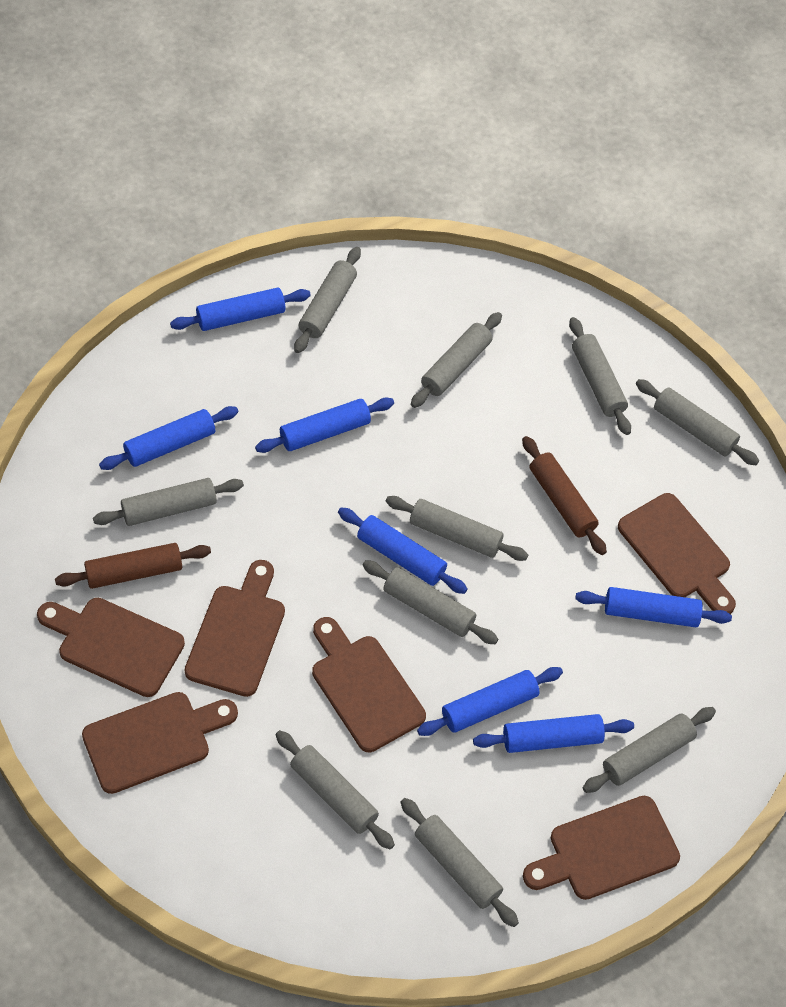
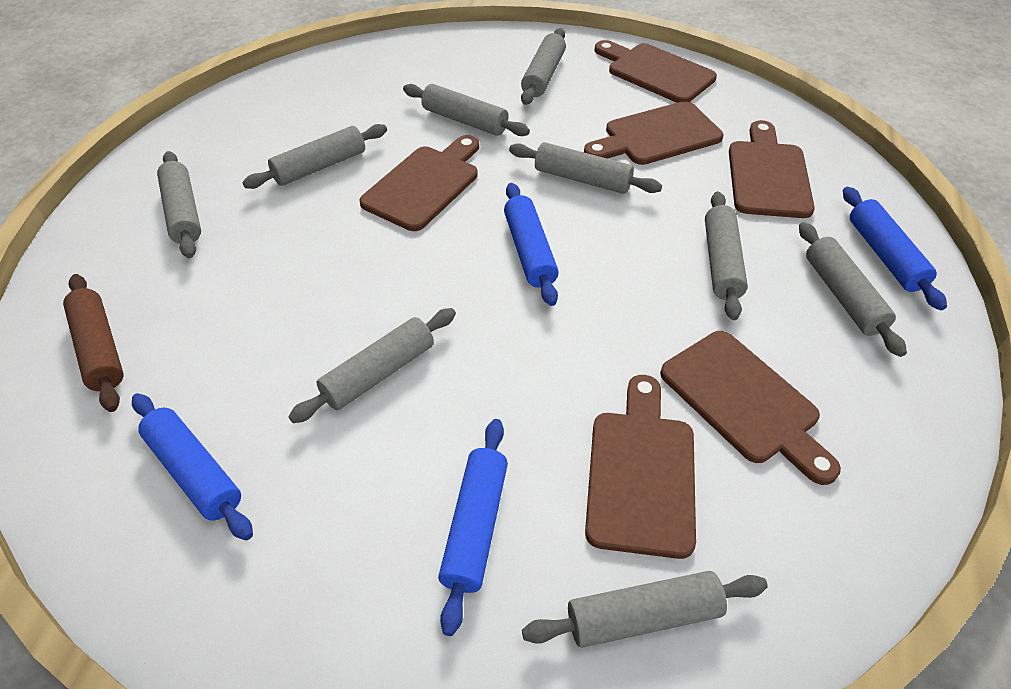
blue rolling pin: 7 -> 4
brown rolling pin: 2 -> 1
grey rolling pin: 10 -> 9

